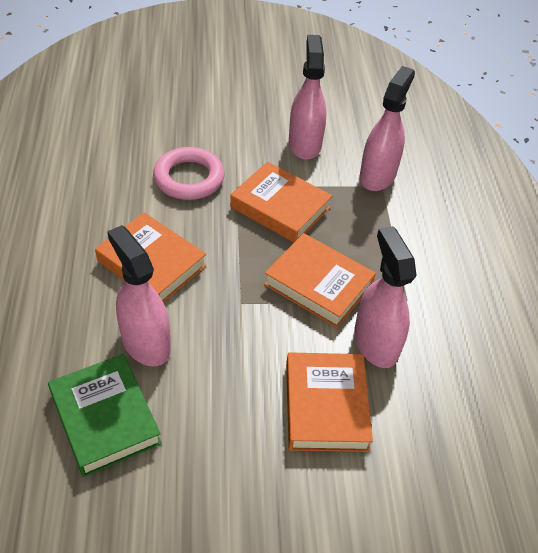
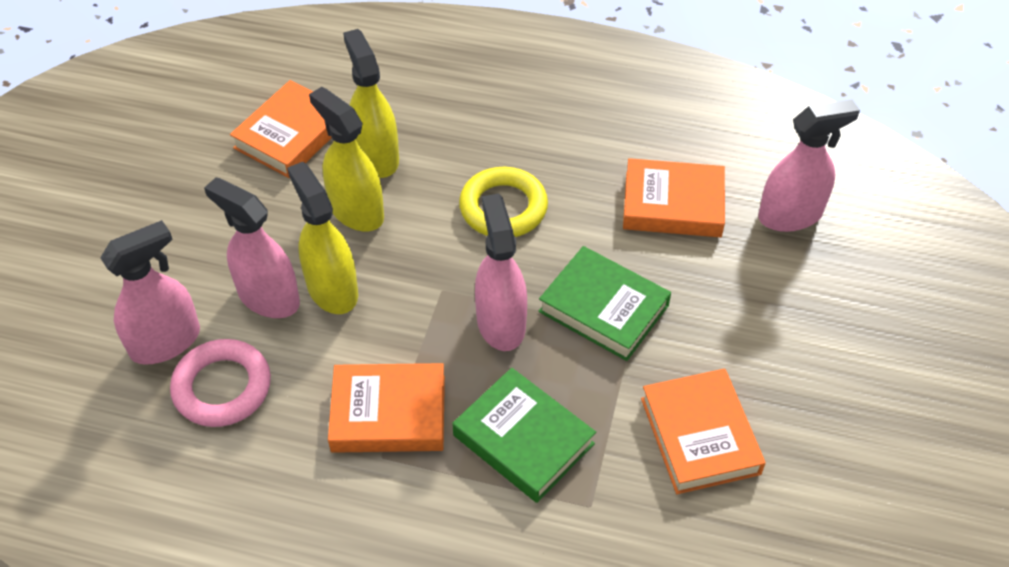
green book: 1 -> 2
yellow ring: 0 -> 1
yellow spray bottle: 0 -> 3

